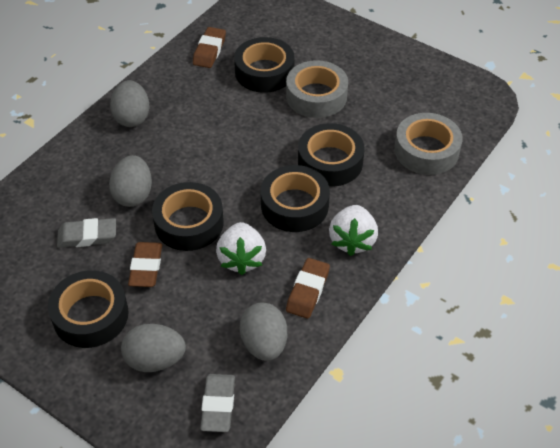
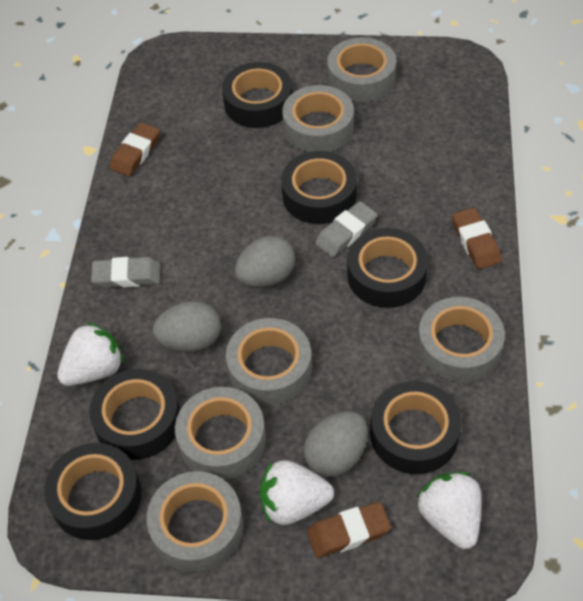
black tape: 5 -> 6
grey egg: 4 -> 3
grey tape: 2 -> 6
white strawberry: 2 -> 3

